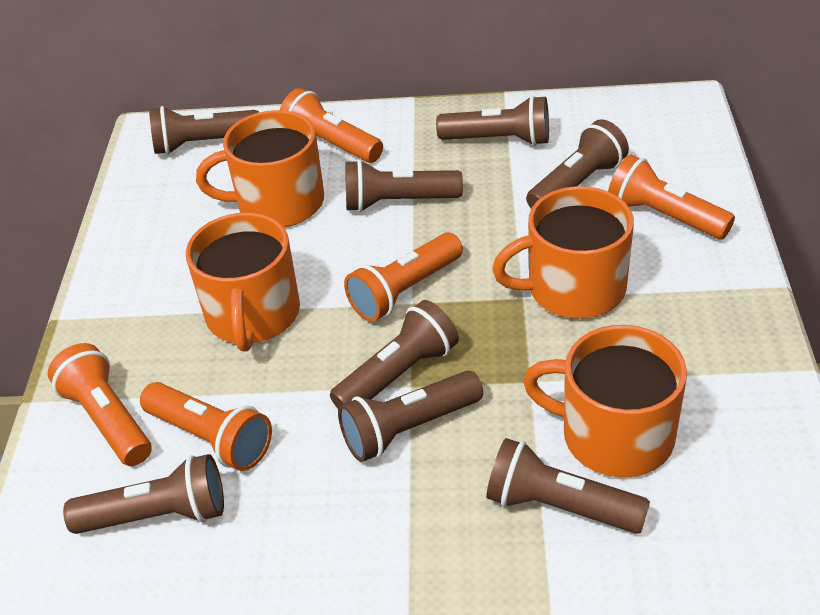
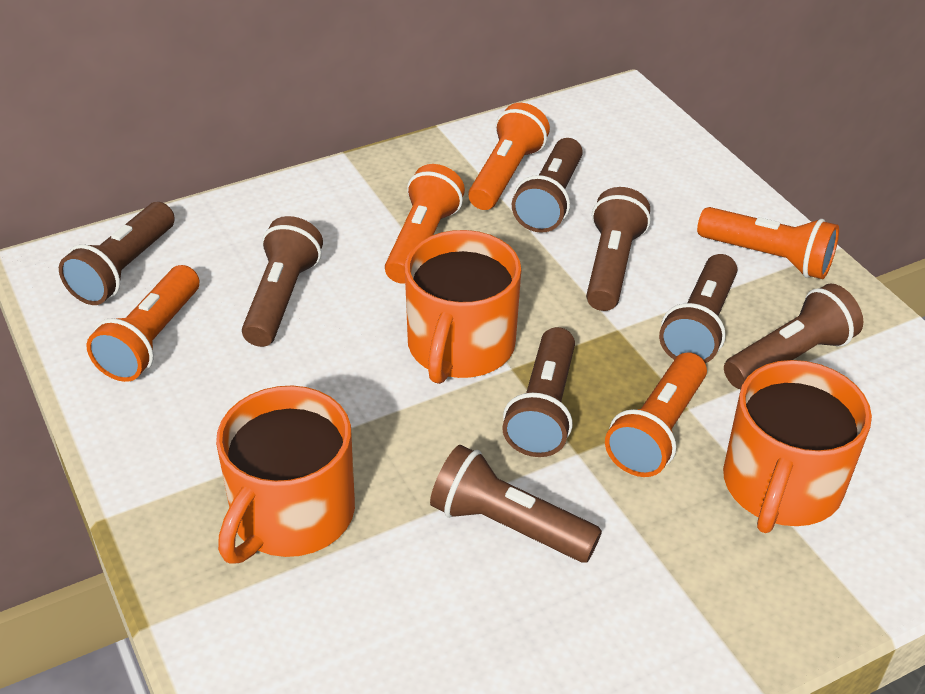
orange mug: 4 -> 3

